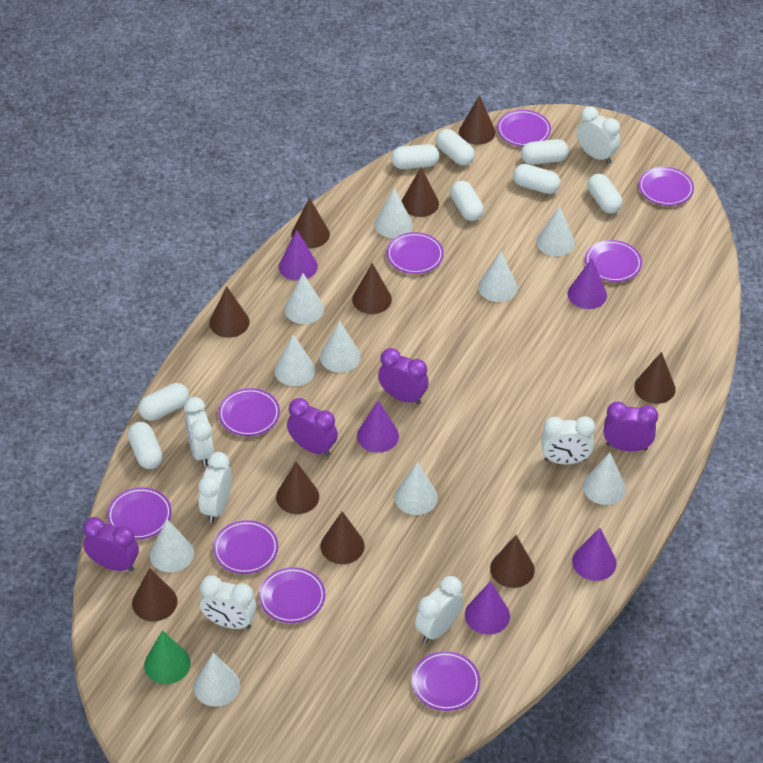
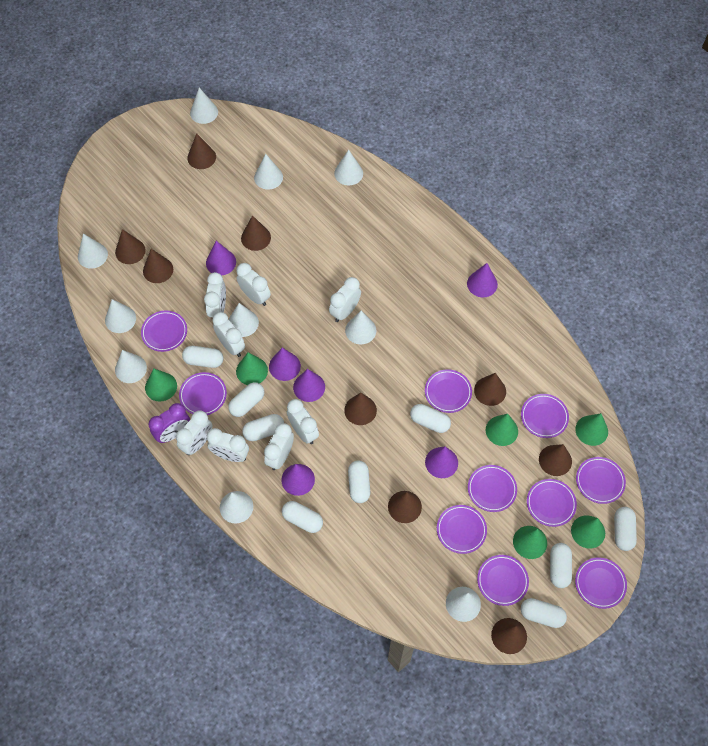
brown cone: 10 -> 9
green cone: 1 -> 6
purple clock: 4 -> 1
purple cone: 5 -> 6
purple plate: 9 -> 10
white capsule: 8 -> 9
white clock: 6 -> 8

